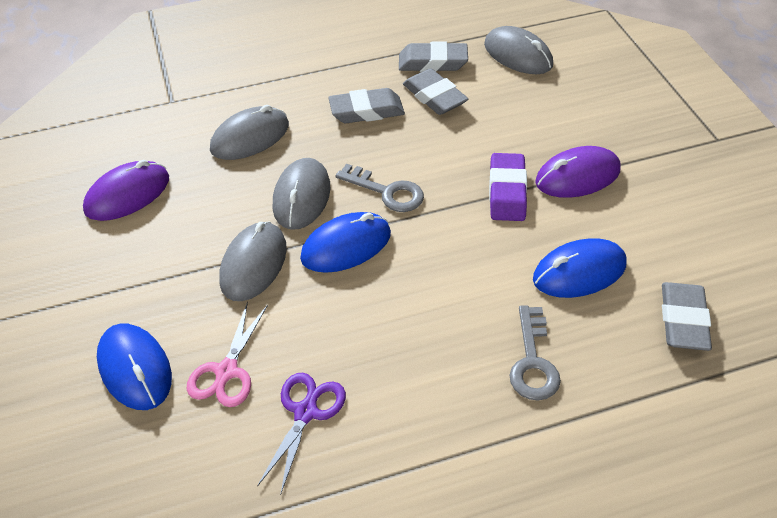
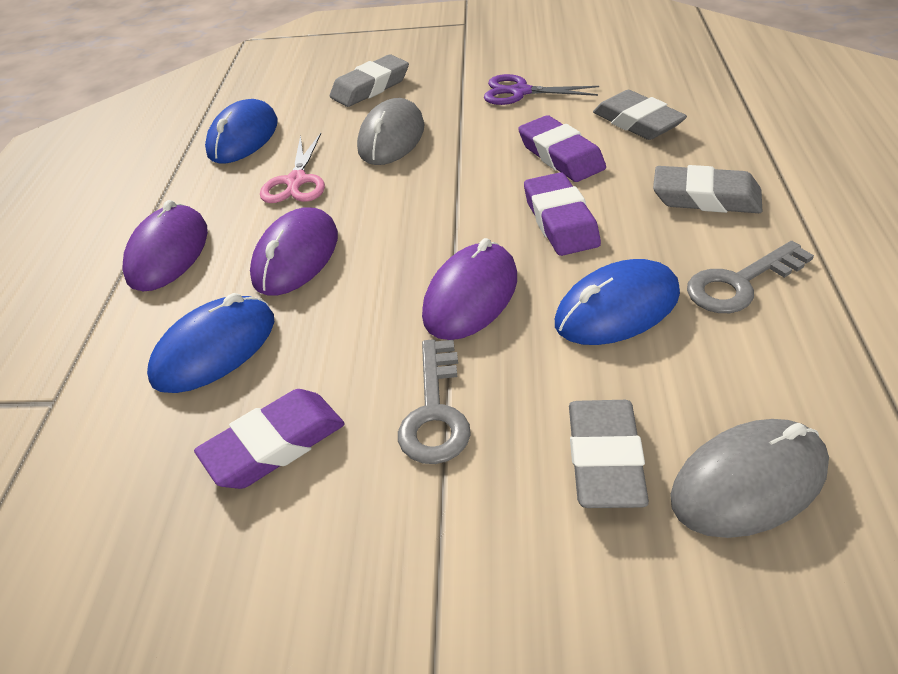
grey mouse: 4 -> 2
purple eraser: 1 -> 3
purple mouse: 2 -> 3

